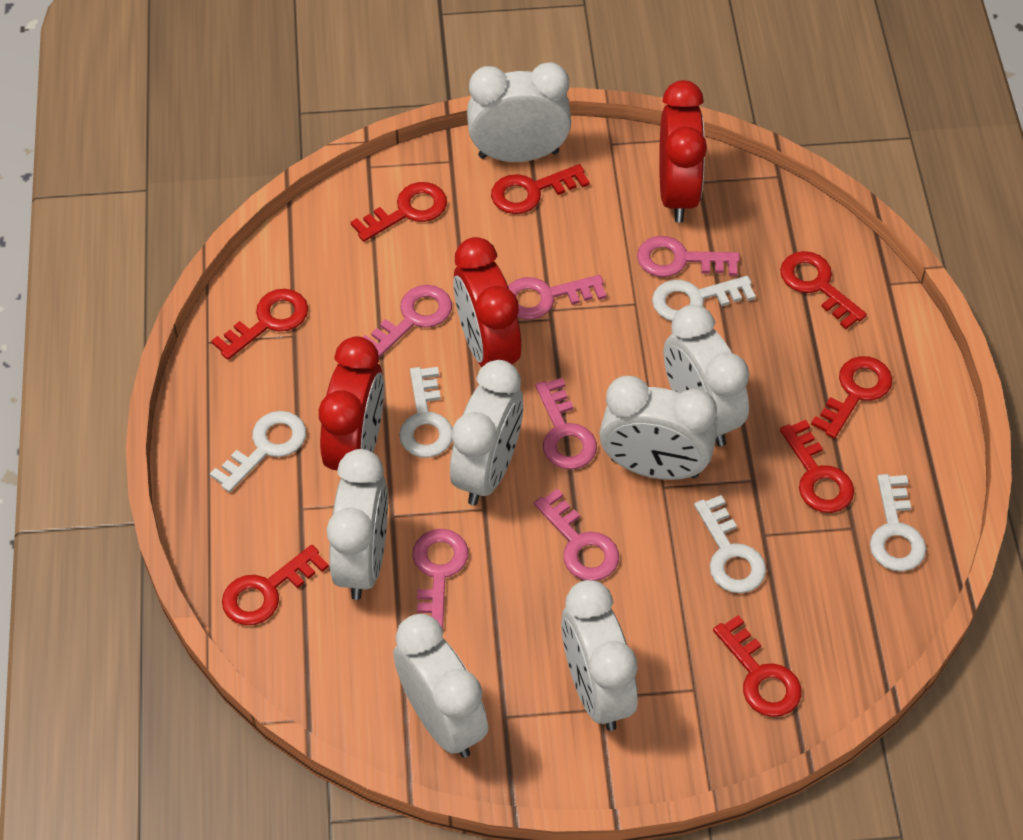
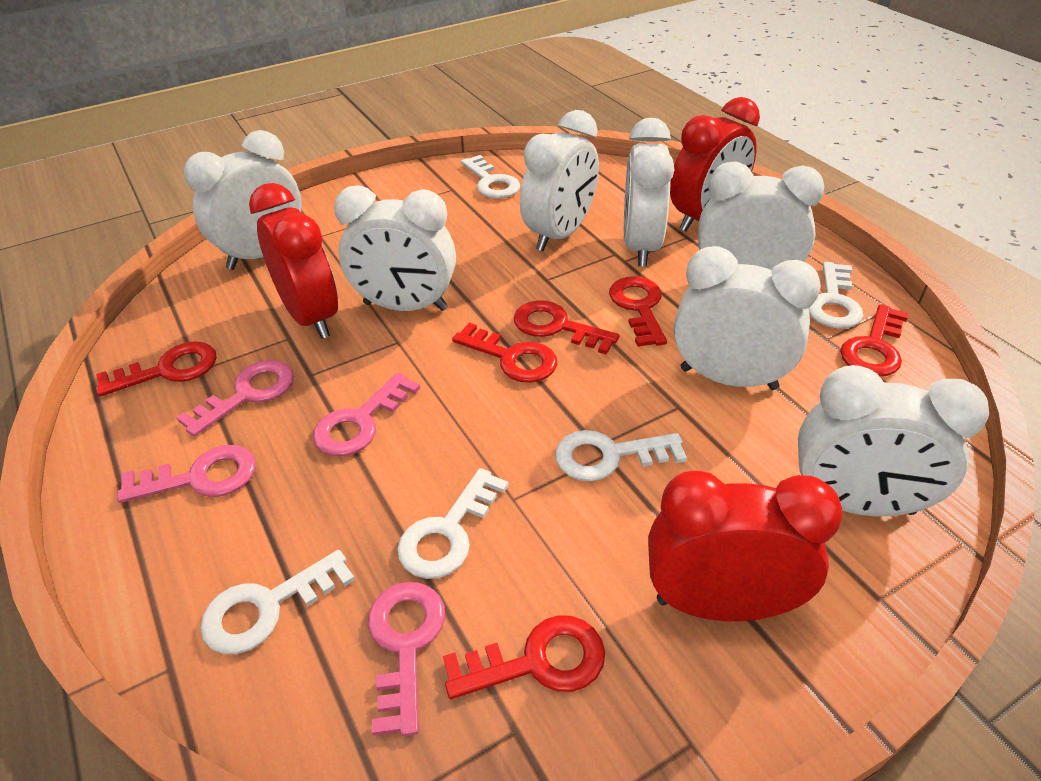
pink key: 6 -> 4
red key: 8 -> 6

